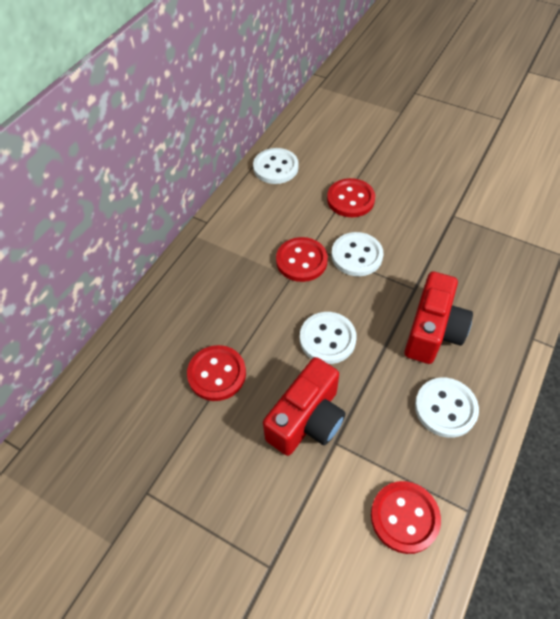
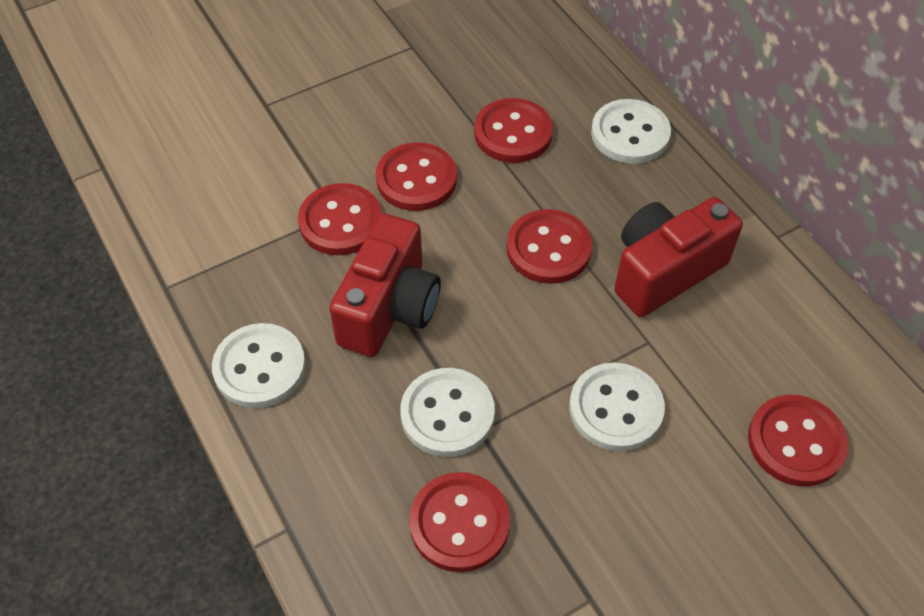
red button: 4 -> 6

